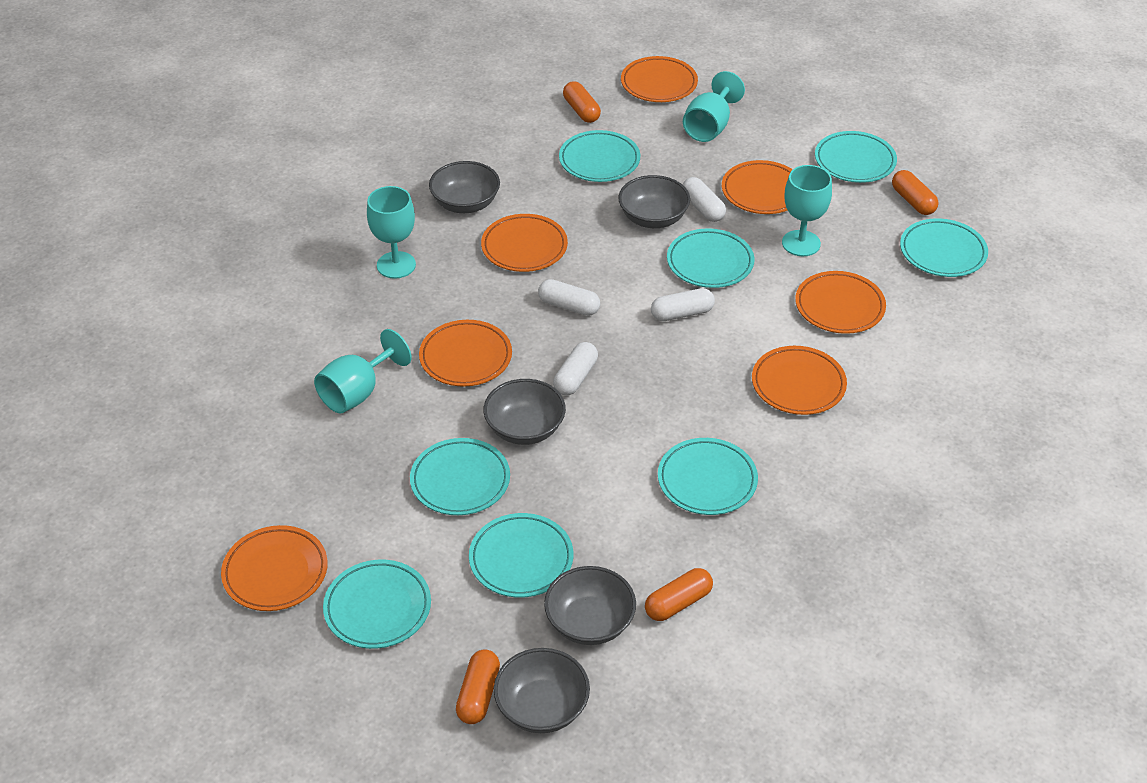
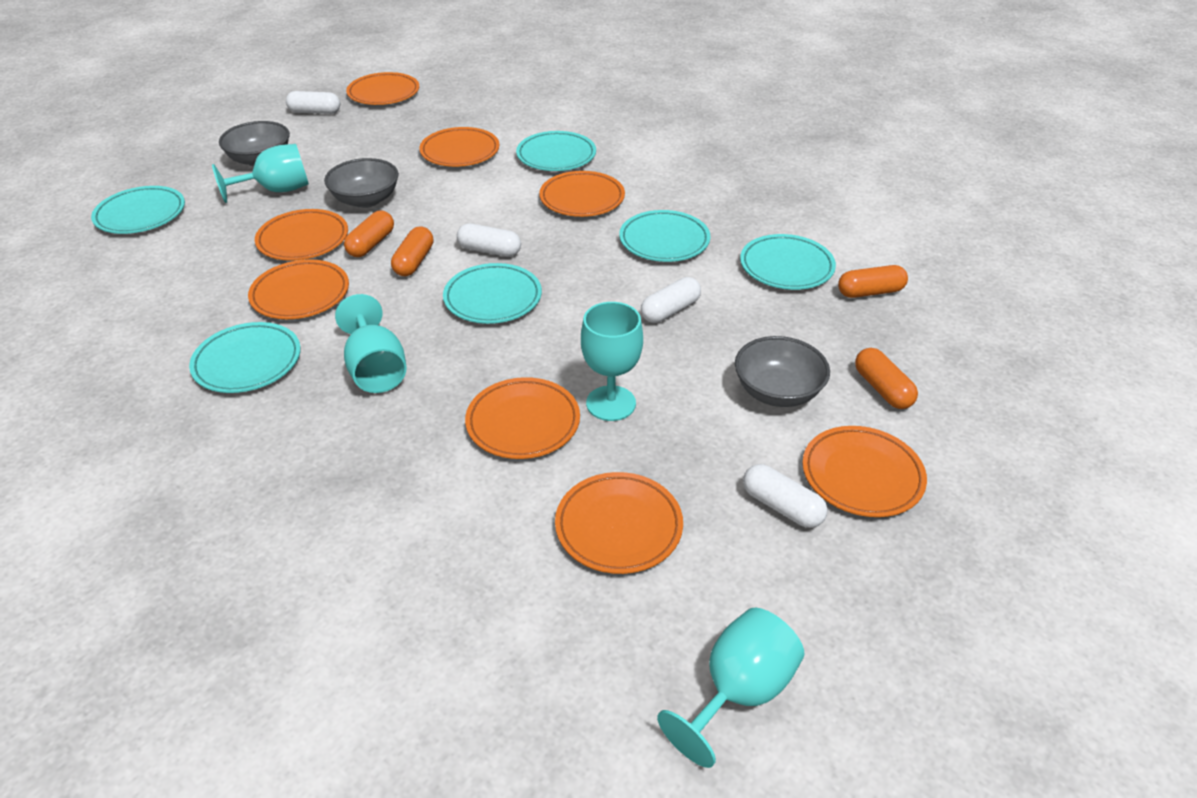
grey bowl: 5 -> 3
orange plate: 7 -> 8
turquoise plate: 8 -> 6

